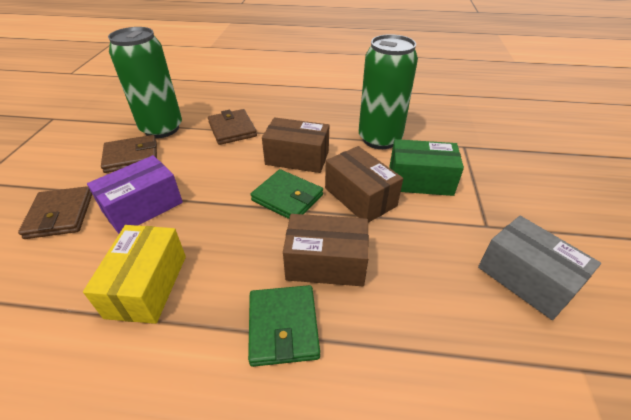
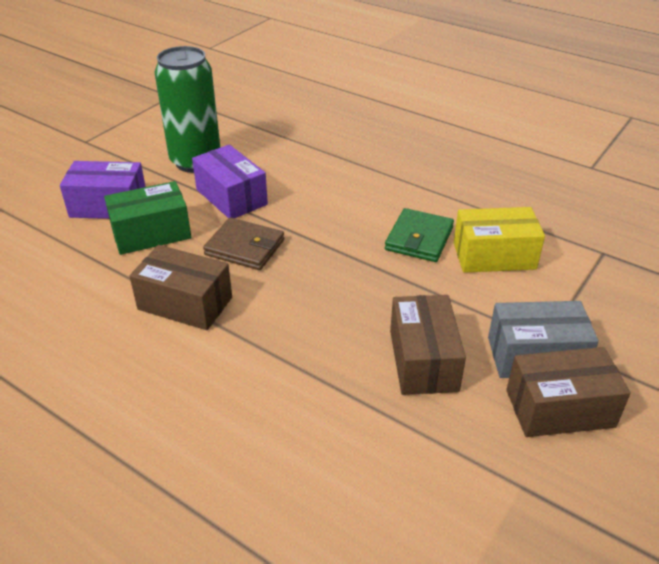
brown wallet: 3 -> 1
green can: 2 -> 1
green wallet: 2 -> 1
purple box: 1 -> 2

